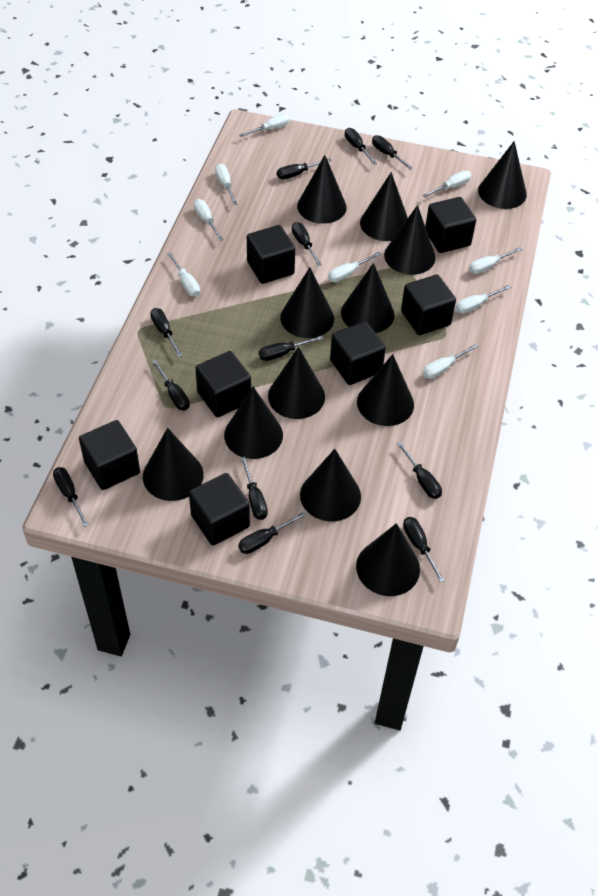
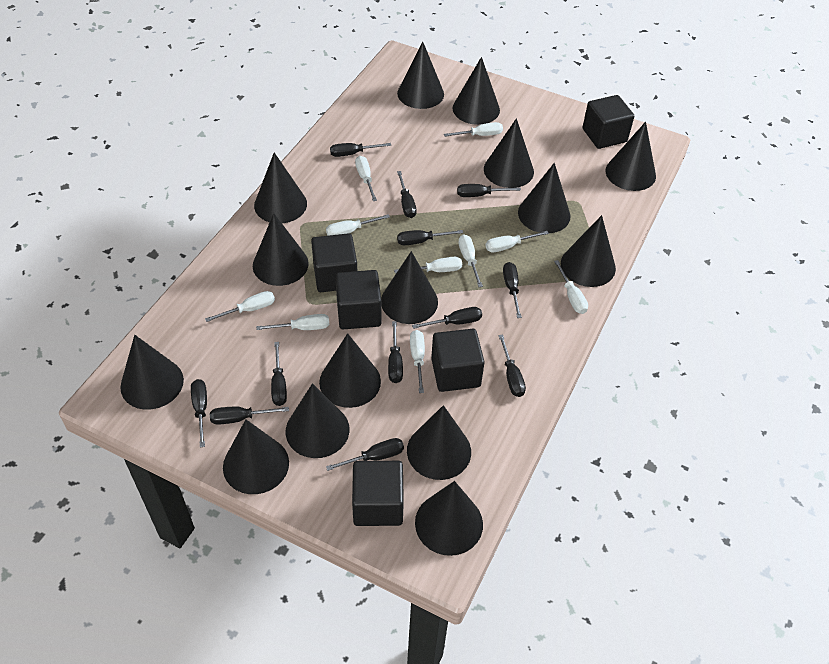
black cone: 12 -> 15
black cube: 7 -> 5
white screwdriver: 9 -> 10

